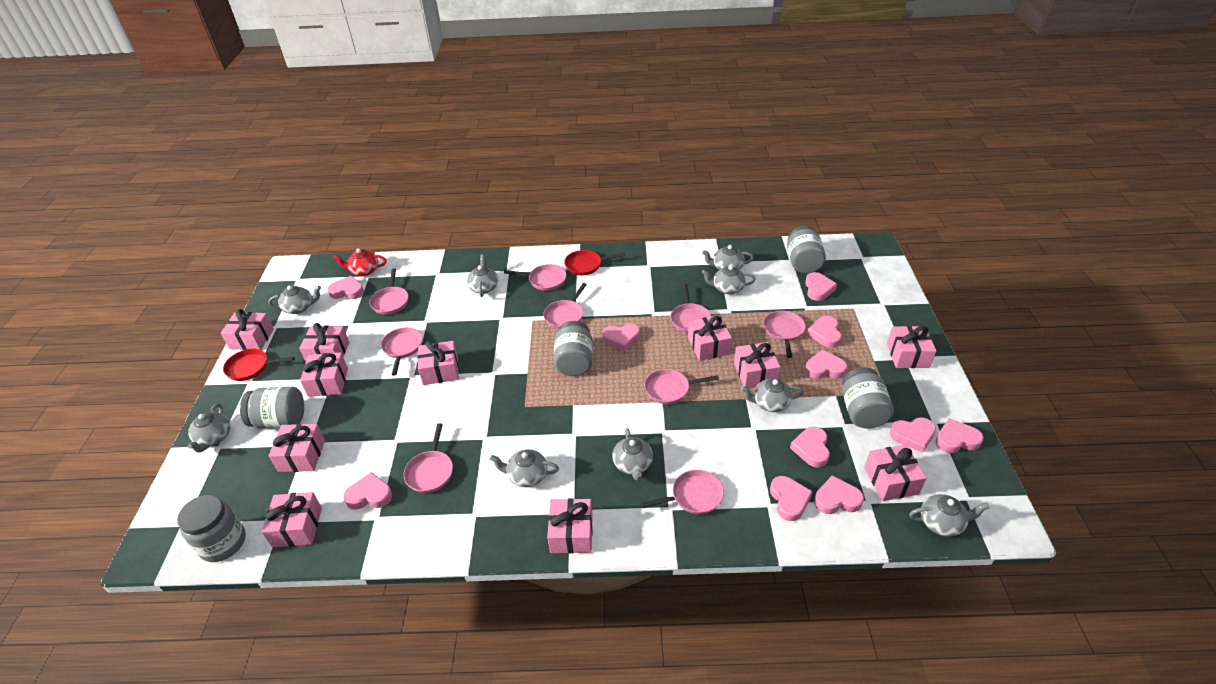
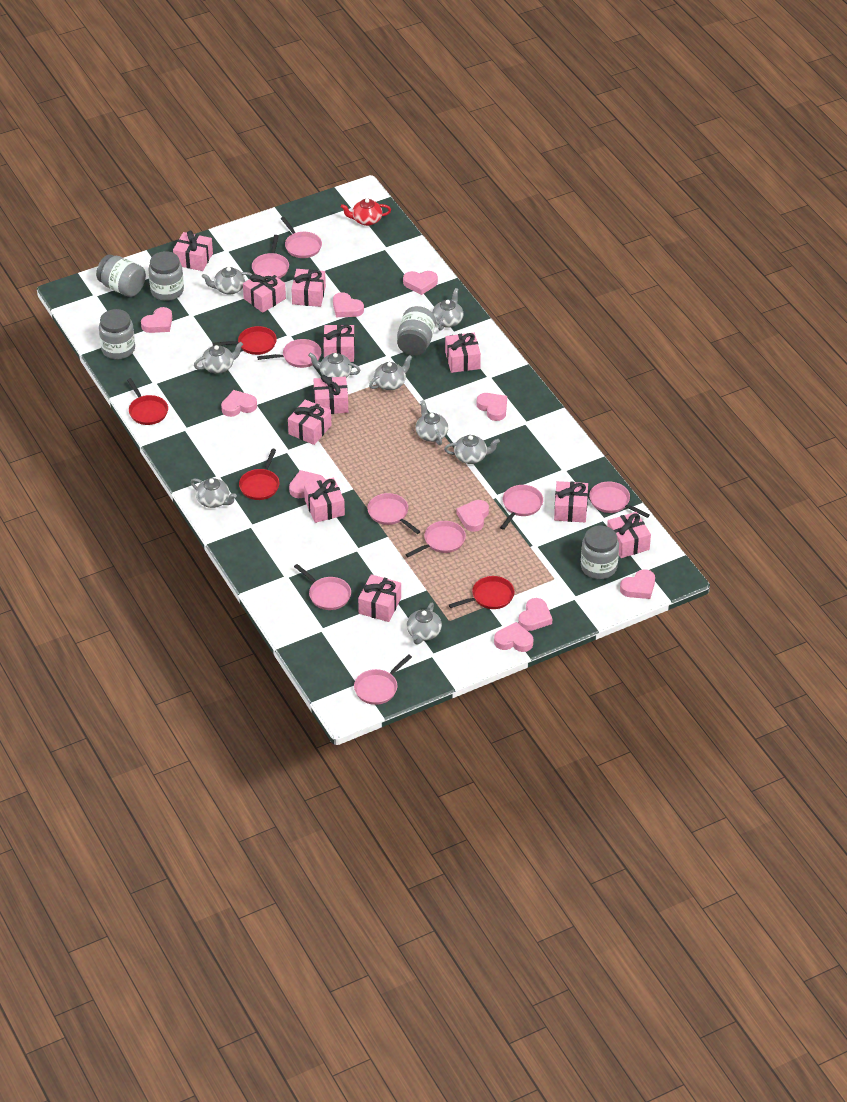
pink heart: 11 -> 10
red pan: 2 -> 4

